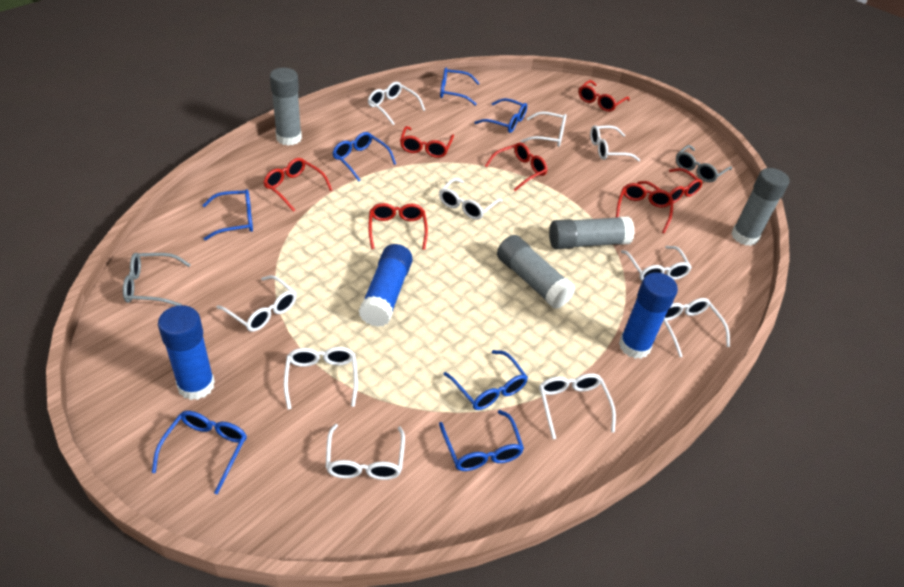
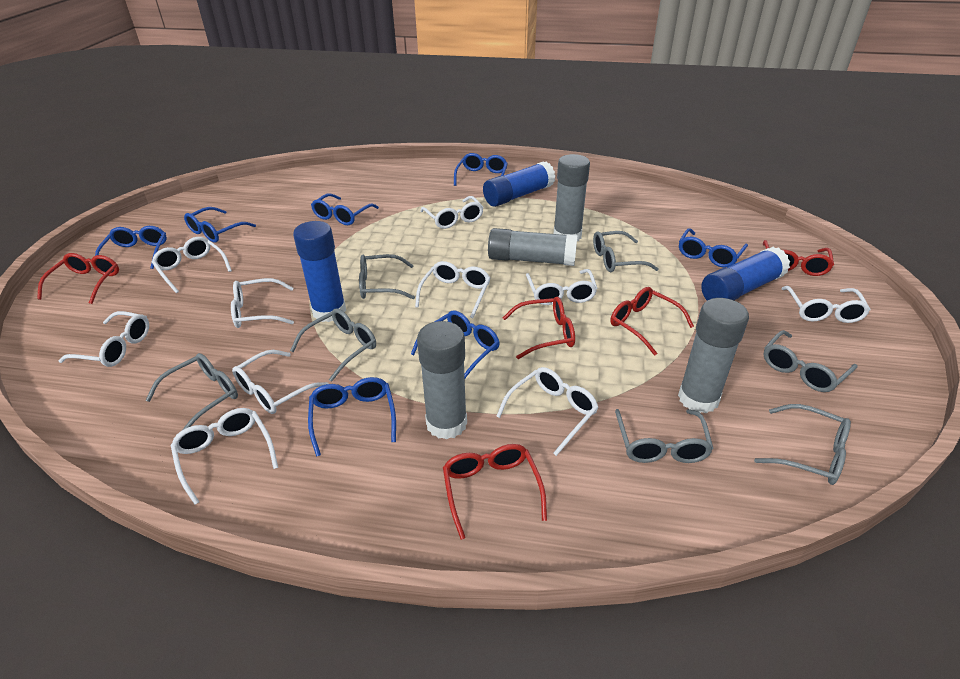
grey glasses: 2 -> 7
red glasses: 7 -> 5

